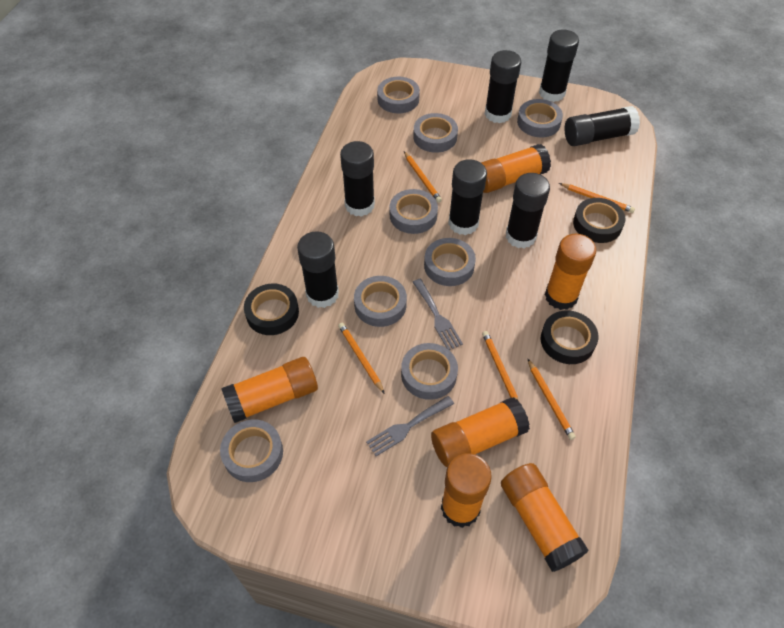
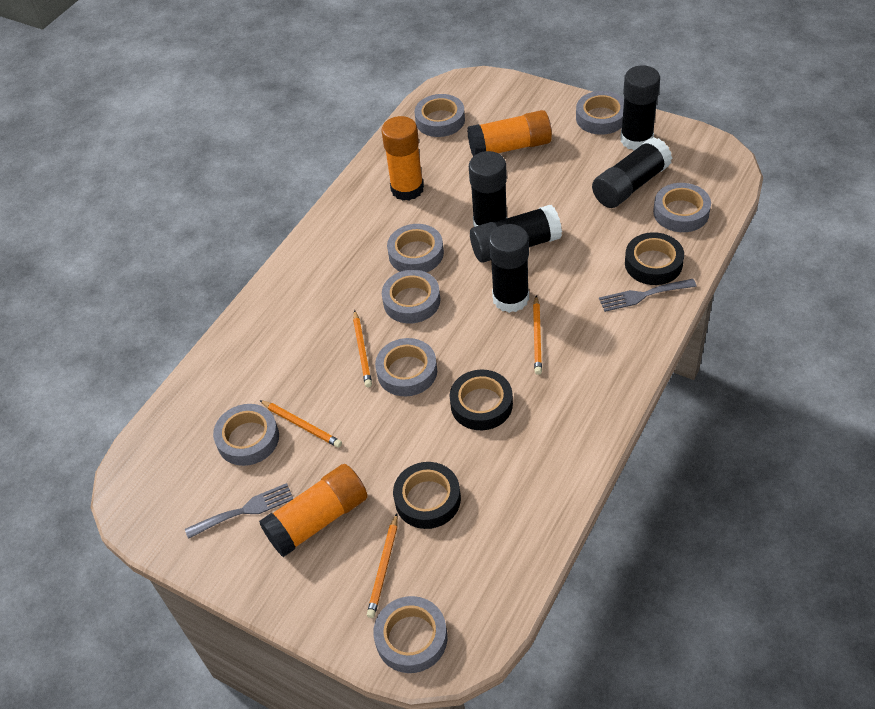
black glue stick: 7 -> 5
orange glue stick: 6 -> 3
orange pencil: 5 -> 4

